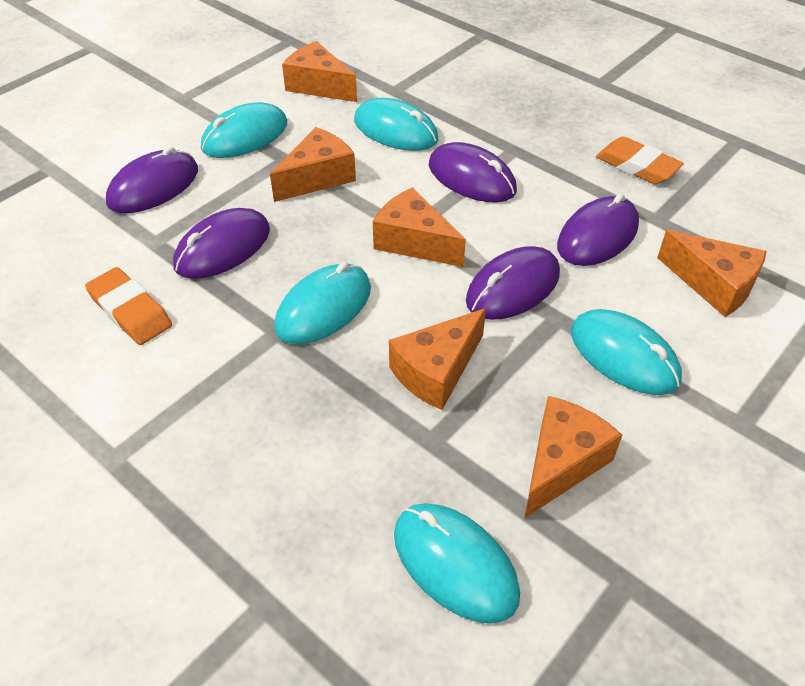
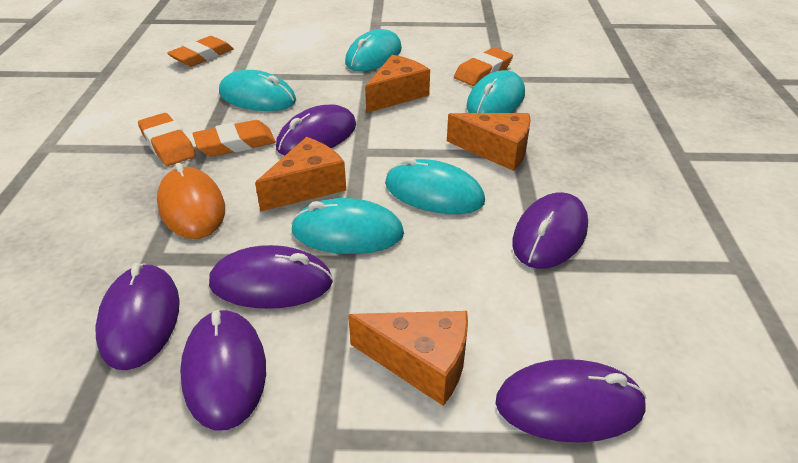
orange cheese: 6 -> 4
orange eraser: 2 -> 4
orange mouse: 0 -> 1
purple mouse: 5 -> 6

